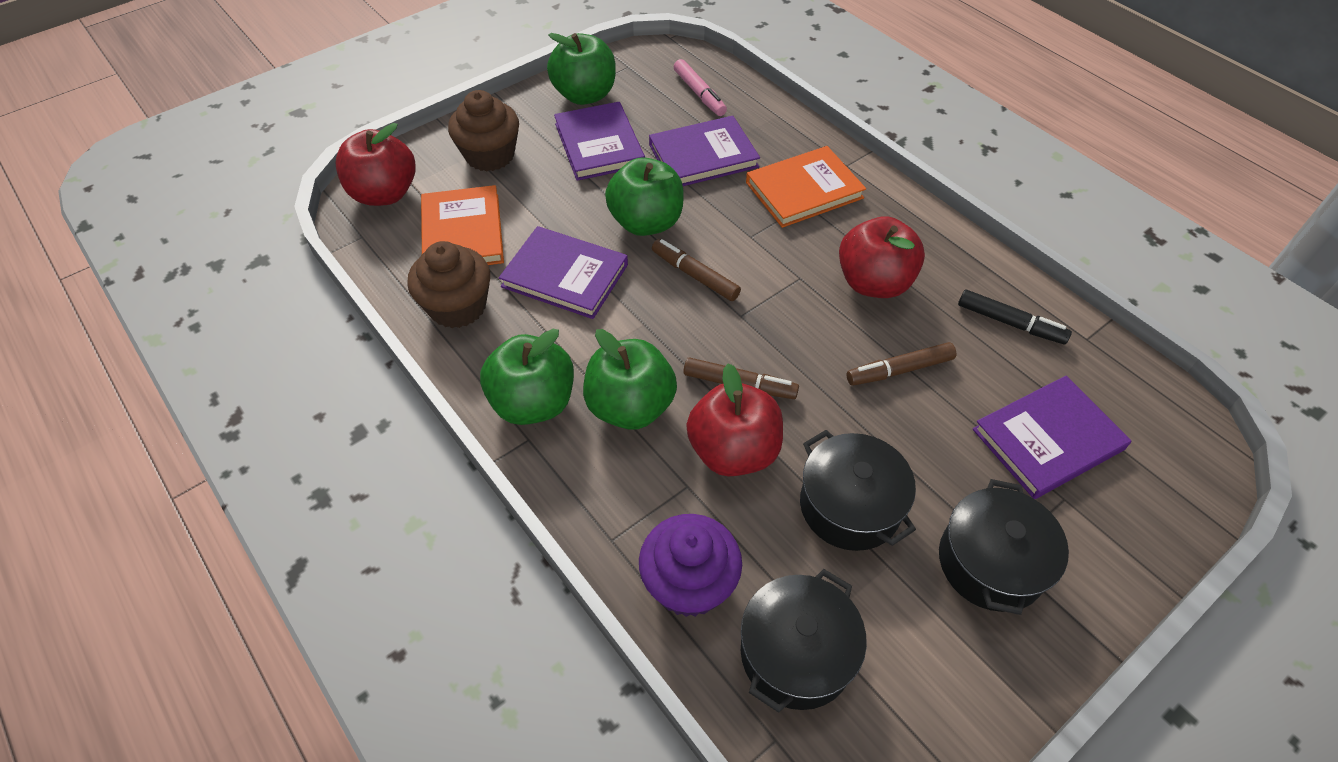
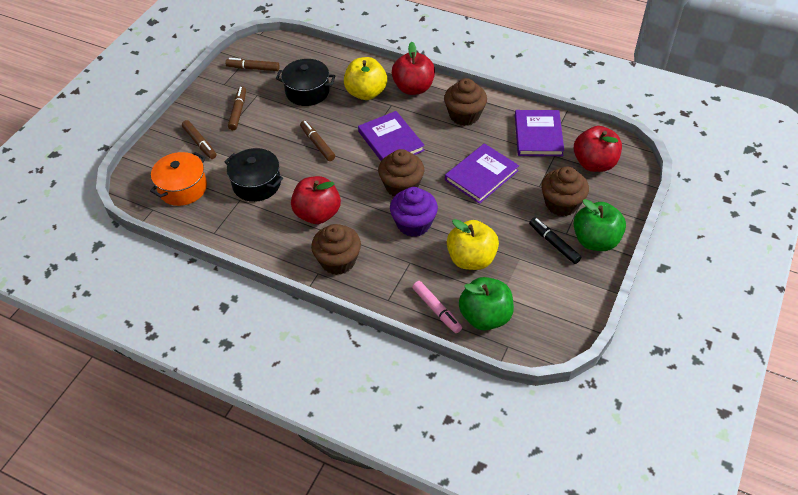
black pot: 3 -> 2
brown cupcake: 2 -> 4
brown marker: 3 -> 4
green apple: 4 -> 2
orange book: 2 -> 0
orange pot: 0 -> 1
purple book: 4 -> 3
yellow apple: 0 -> 2

